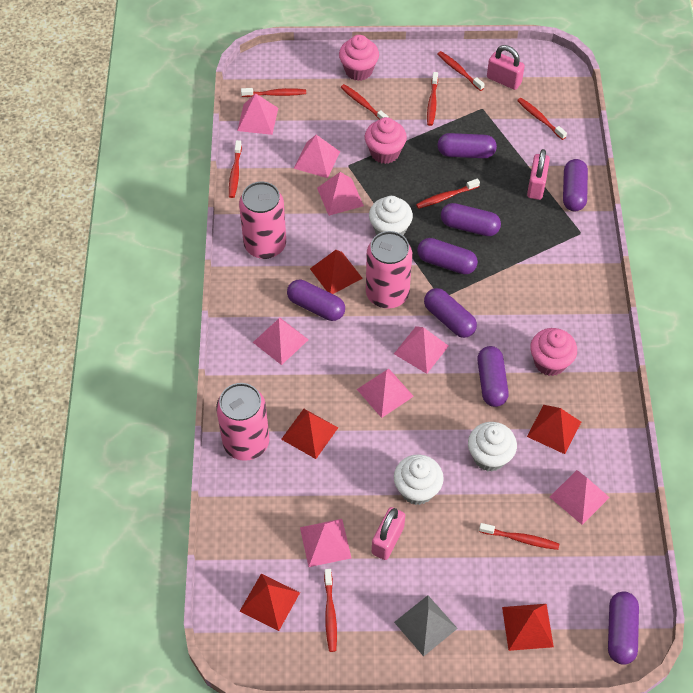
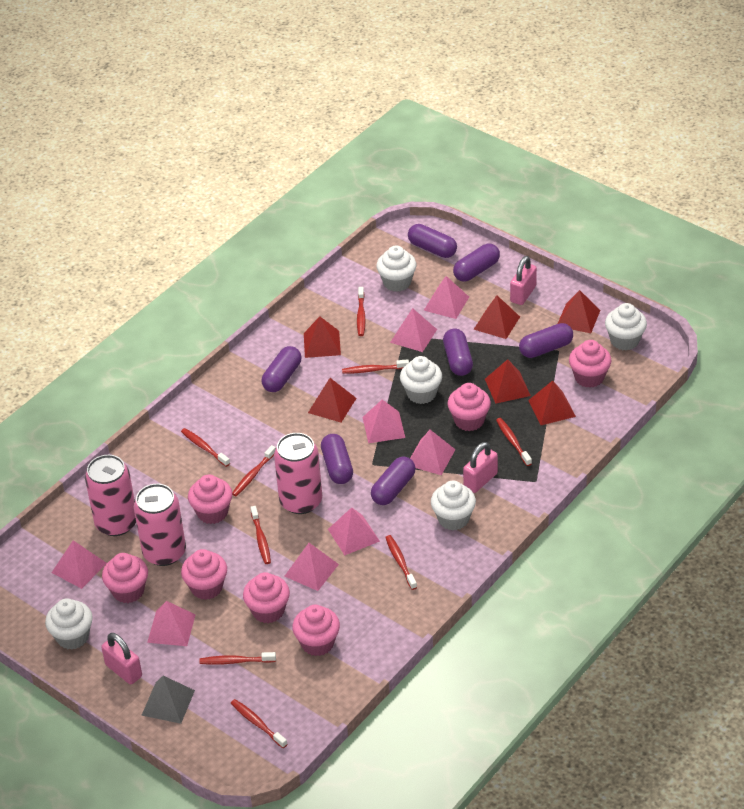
pink cupcake: 3 -> 7
purple capsule: 8 -> 7
red pyramid: 5 -> 6
white cupcake: 3 -> 5

